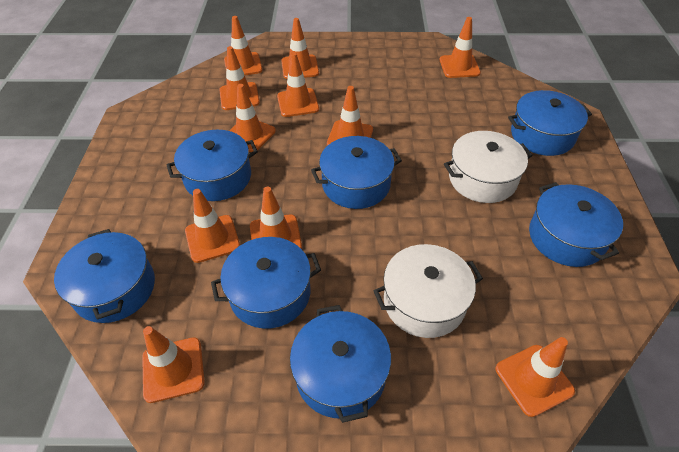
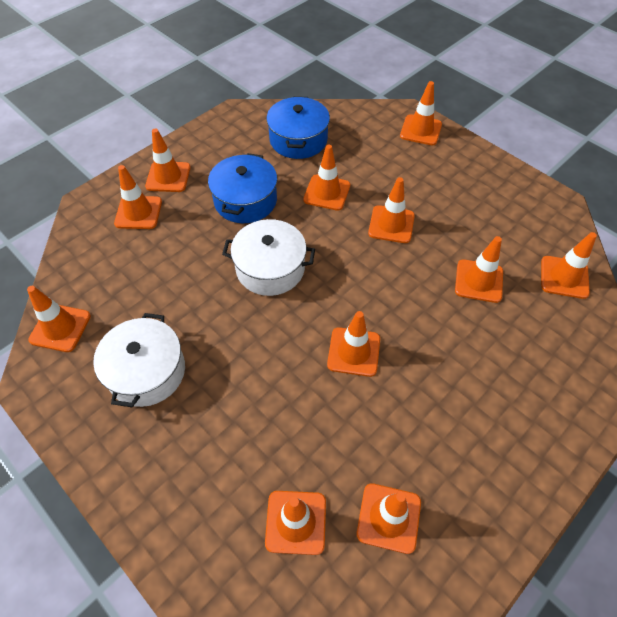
blue pot: 7 -> 2

